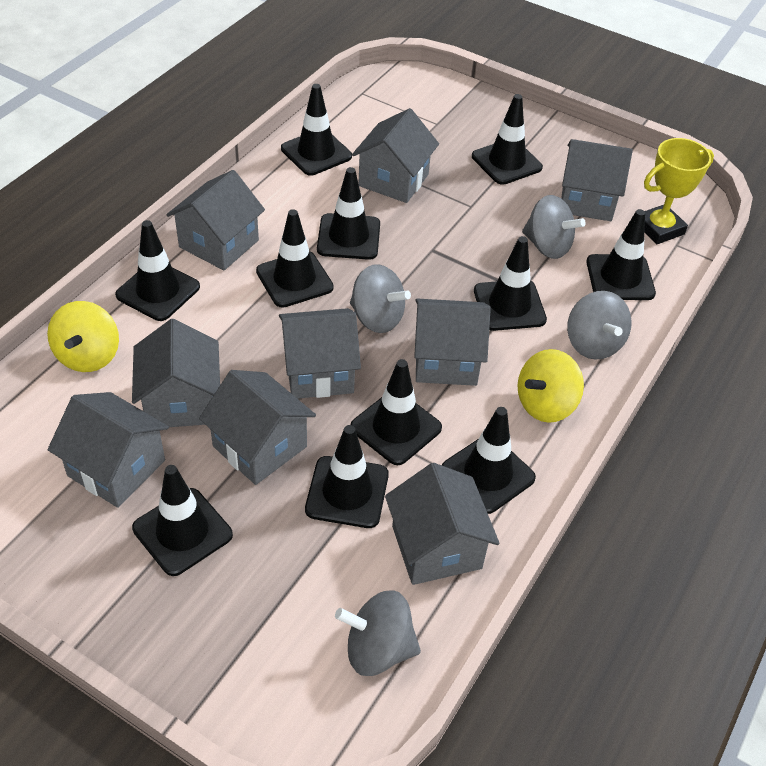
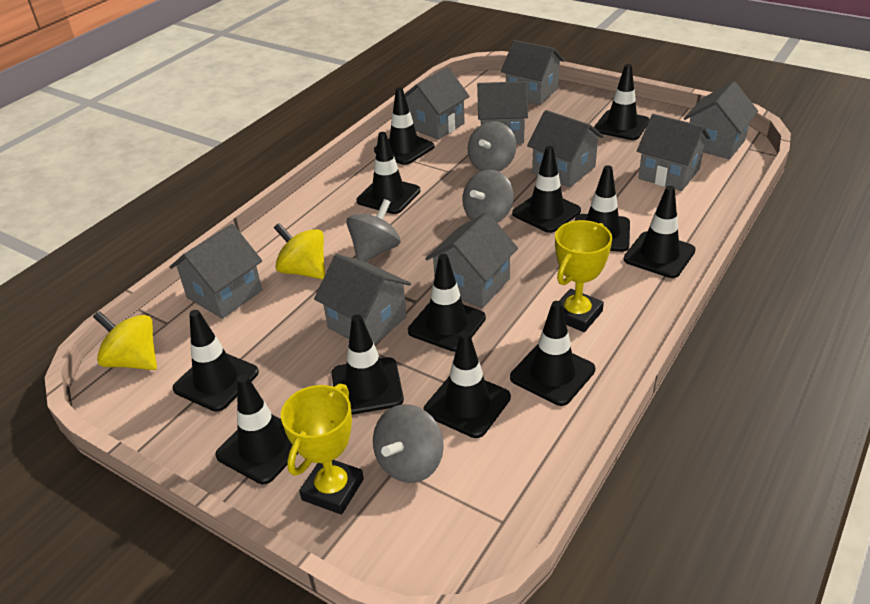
black traffic cone: 11 -> 12
yellow trophy: 1 -> 2

